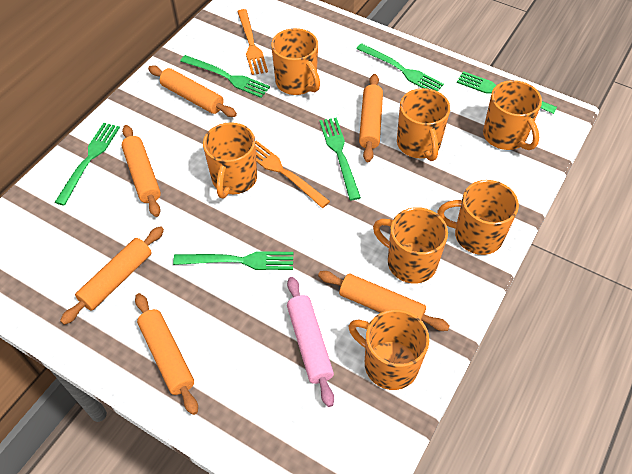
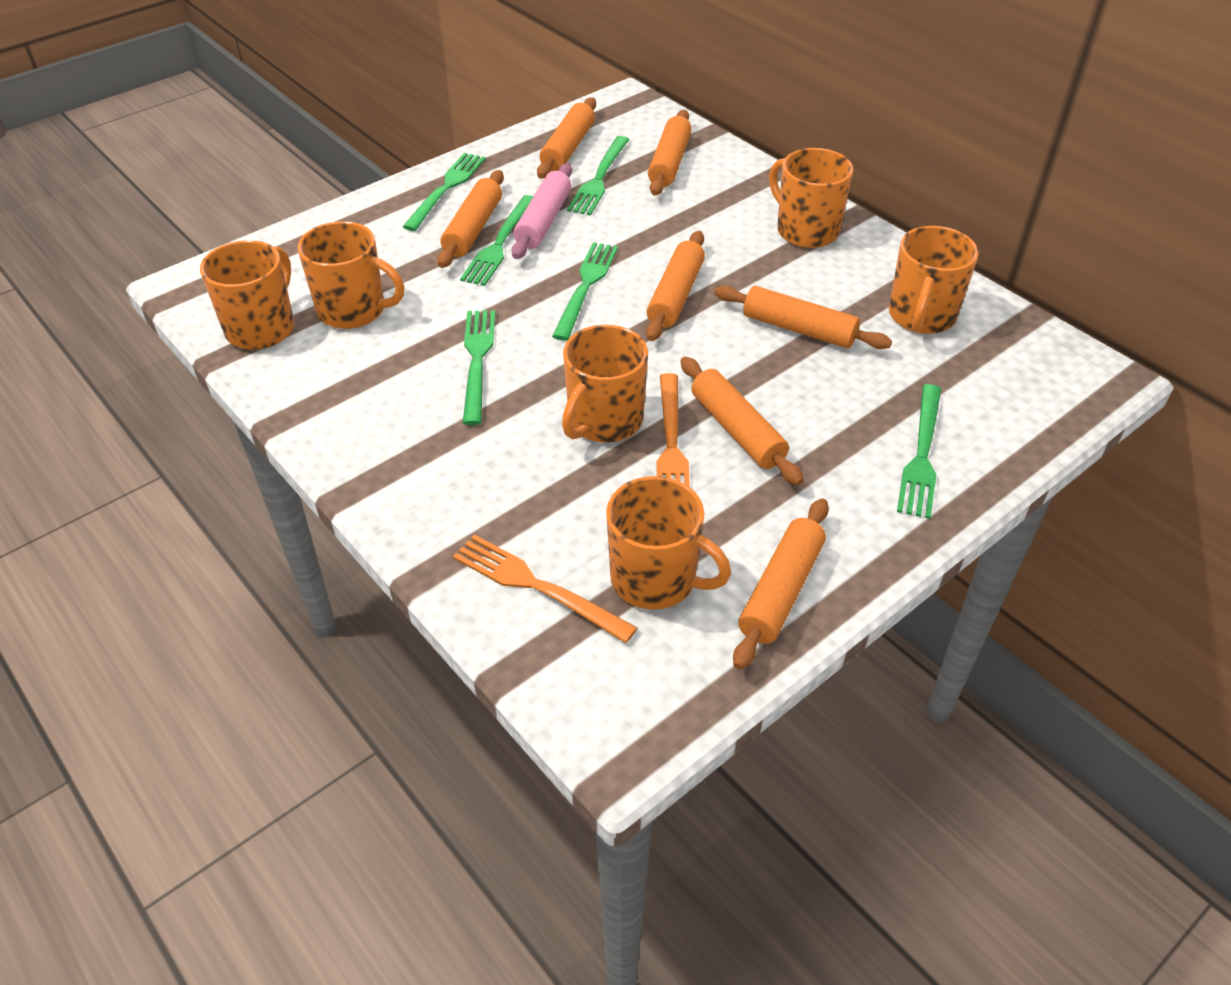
orange mug: 7 -> 6
orange rolling pin: 6 -> 7

